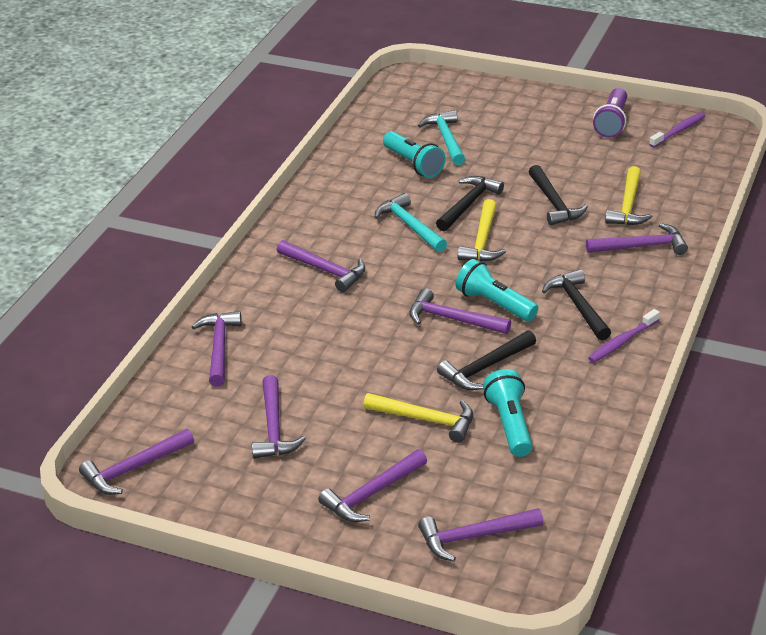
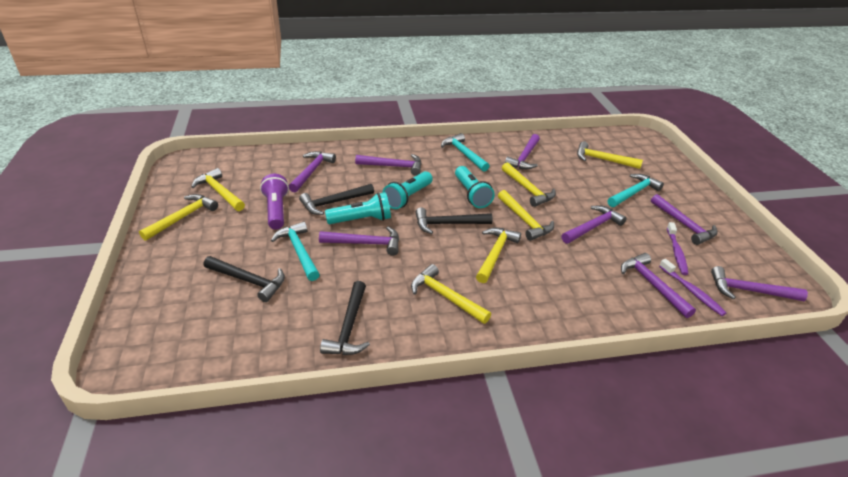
turquoise hammer: 2 -> 3
yellow hammer: 3 -> 7

